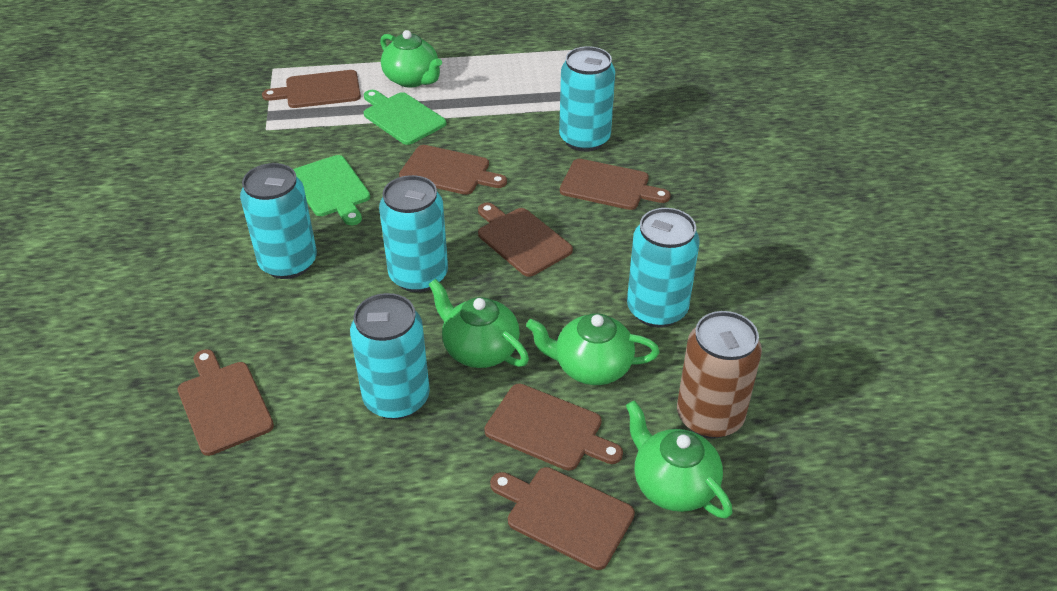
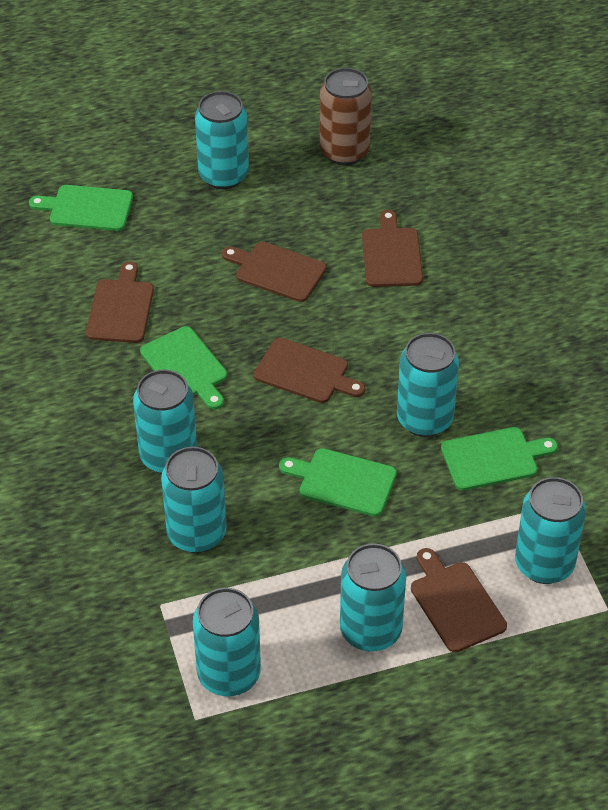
brown cutting board: 7 -> 5
green cutting board: 2 -> 4
green teapot: 4 -> 0
turquoise can: 5 -> 7

